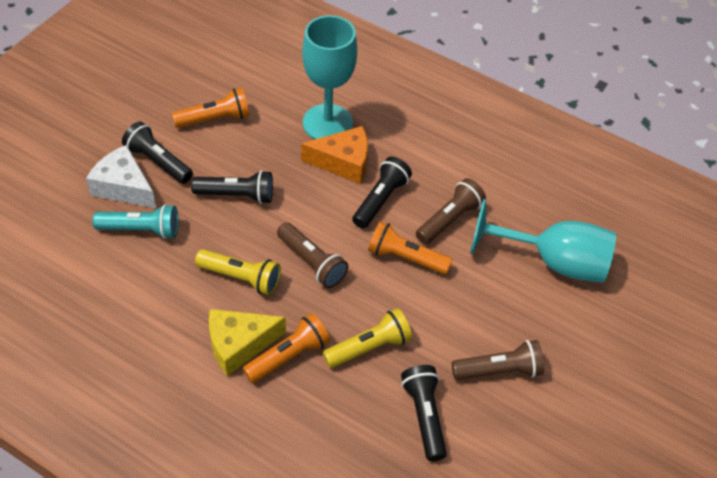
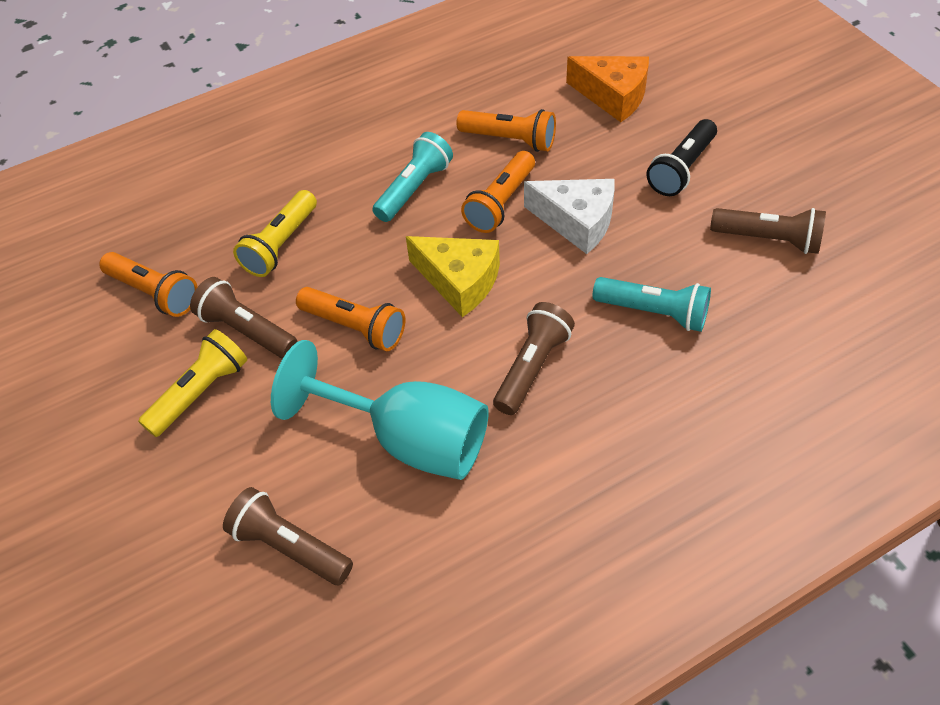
black flashlight: 4 -> 1
brown flashlight: 3 -> 4
orange flashlight: 3 -> 4
turquoise flashlight: 1 -> 2
turquoise goblet: 2 -> 1

